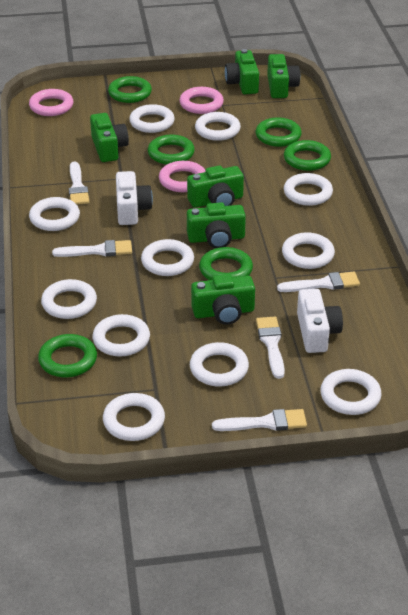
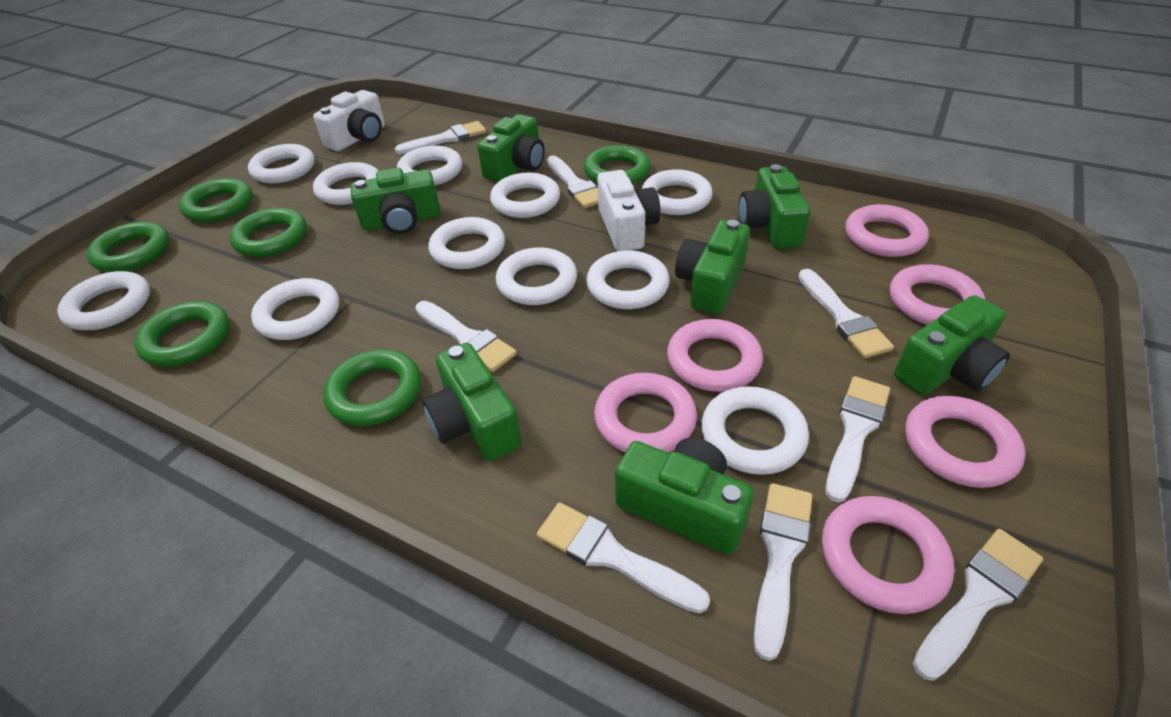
green camera: 6 -> 7
pink ring: 3 -> 6
white brush: 5 -> 8

